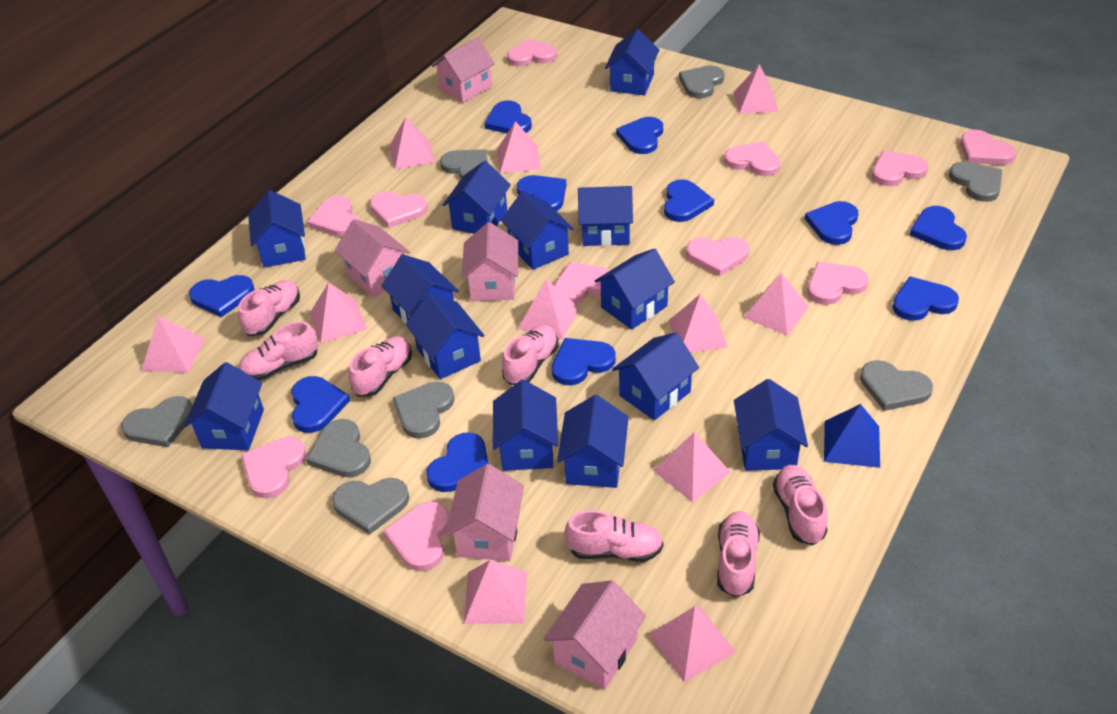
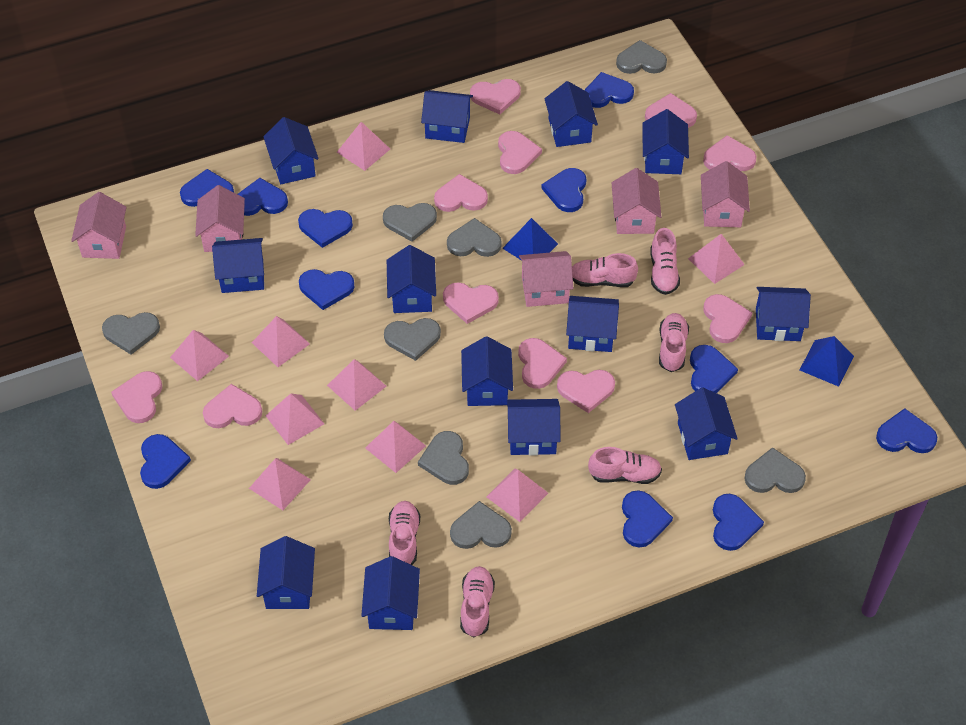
blue pyramid: 1 -> 2
pink pyramid: 11 -> 9
pink shoe: 7 -> 6

